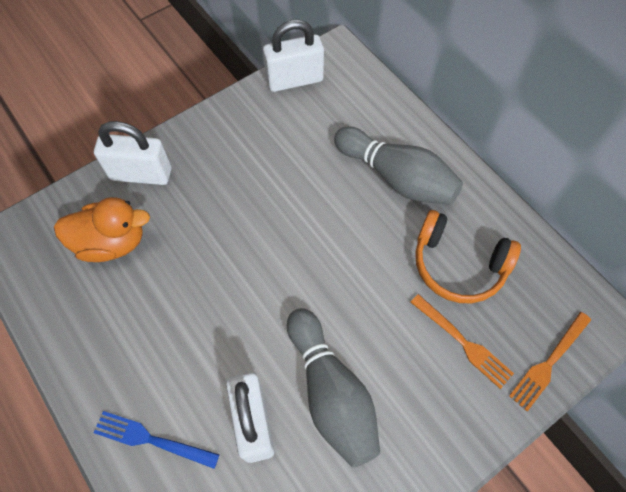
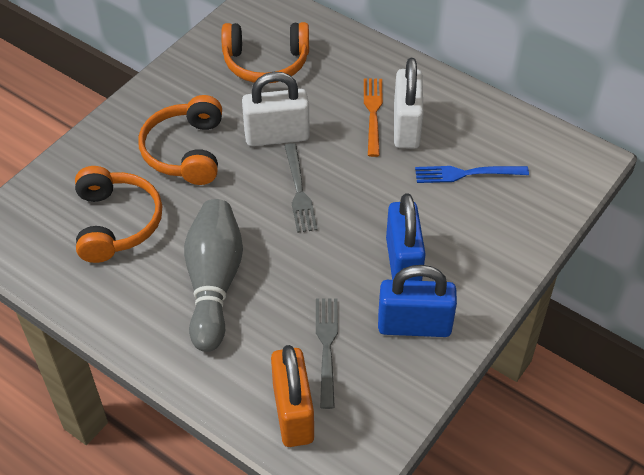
blue padlock: 0 -> 2
grey bowling pin: 2 -> 1
grey fork: 0 -> 2
orange duck: 1 -> 0
orange fork: 2 -> 1
orange headphones: 1 -> 3
orange padlock: 0 -> 1
white padlock: 3 -> 2

